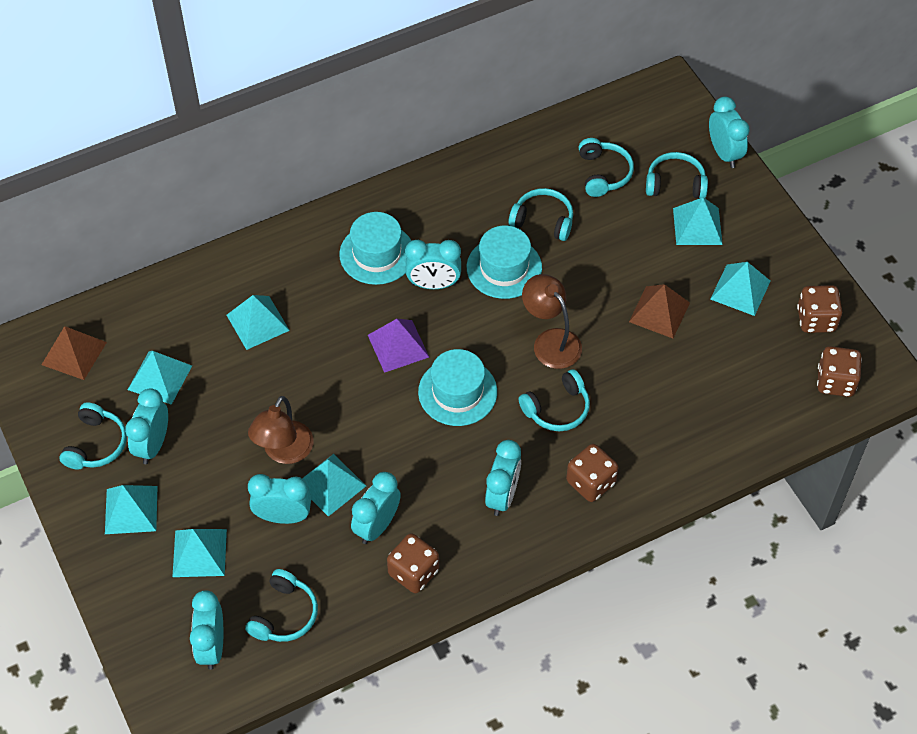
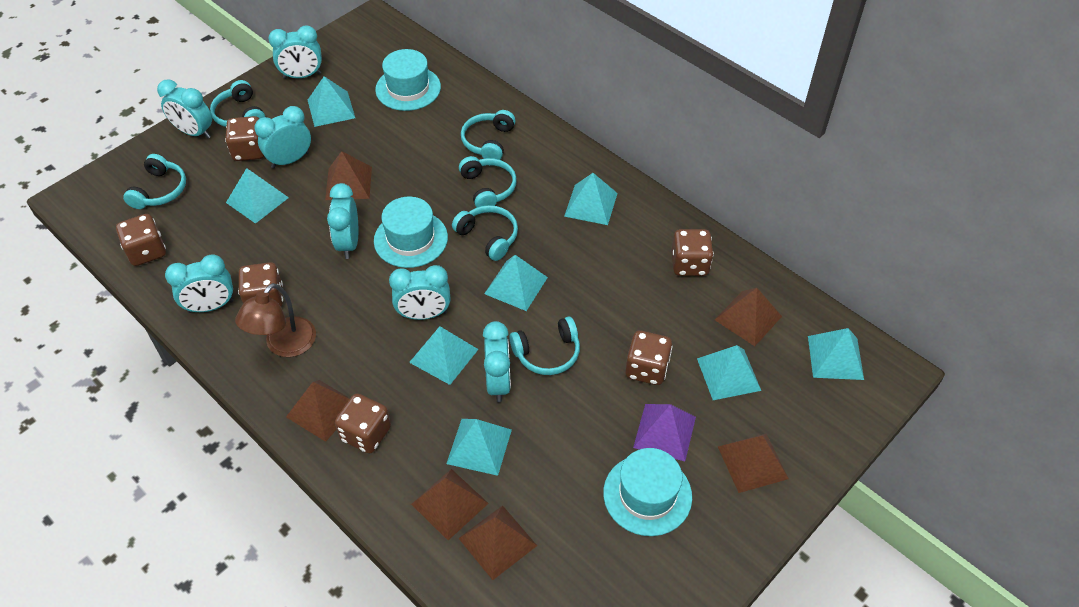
brown dice: 4 -> 6
brown lamp: 2 -> 1
brown pyramid: 2 -> 6
turquoise pyramid: 7 -> 8

